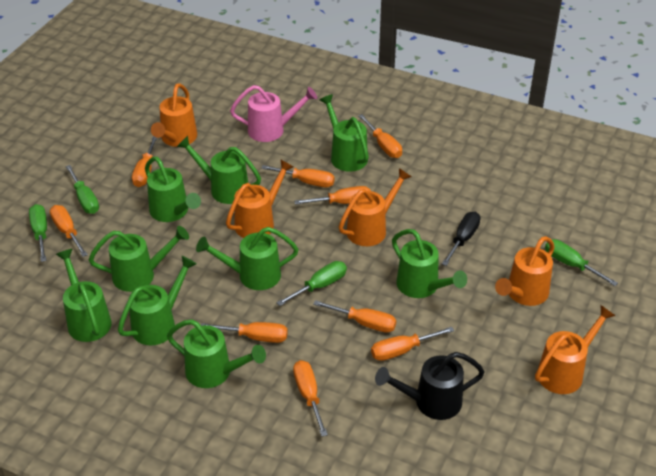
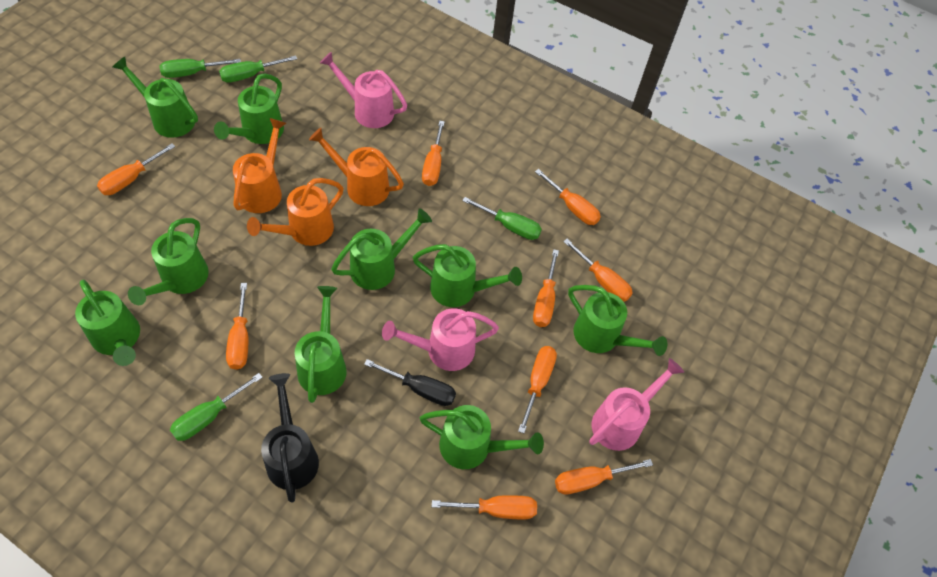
orange watering can: 5 -> 3
pink watering can: 1 -> 3

